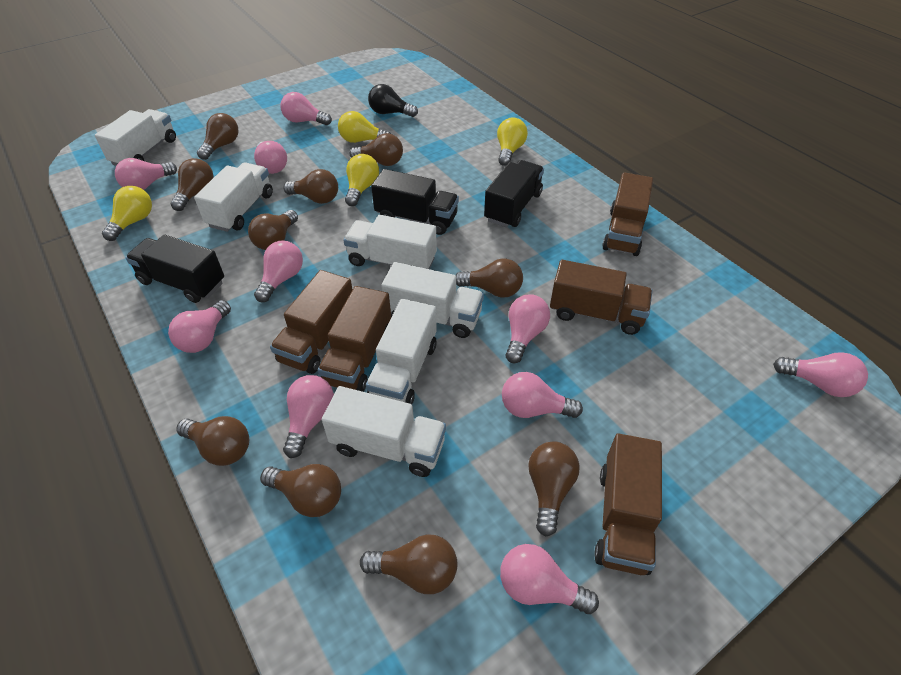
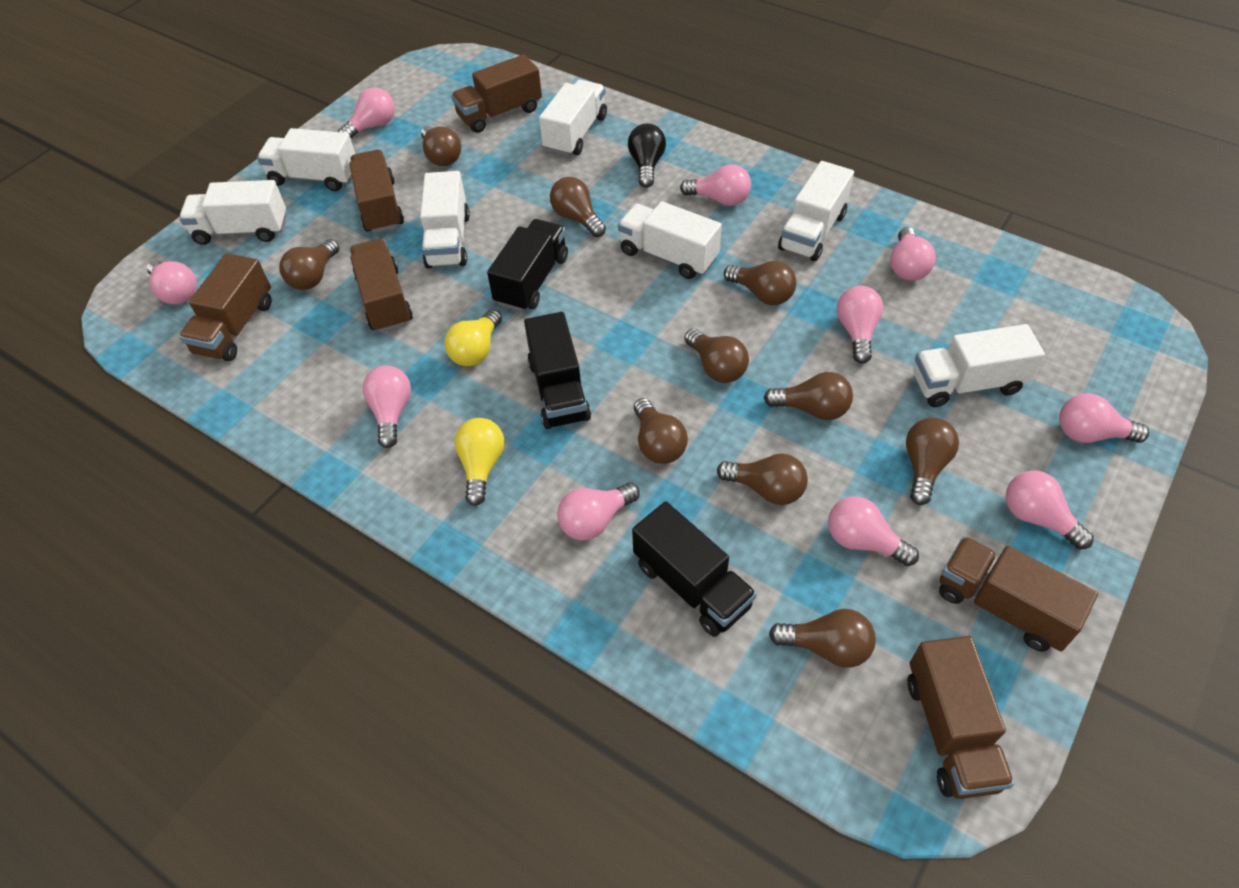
brown truck: 5 -> 6
white truck: 6 -> 7
yellow light bulb: 4 -> 2

